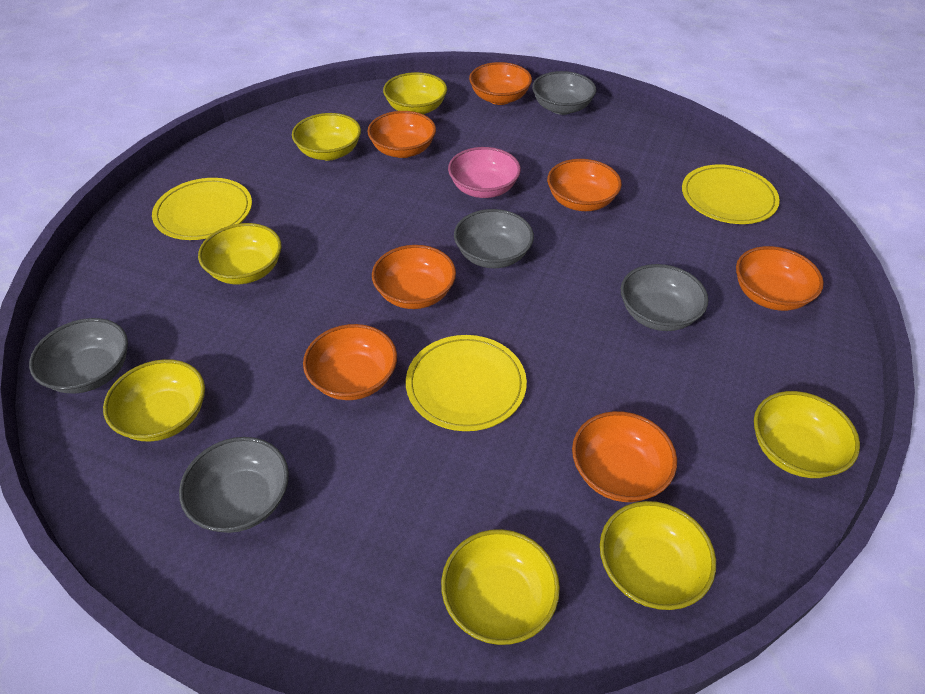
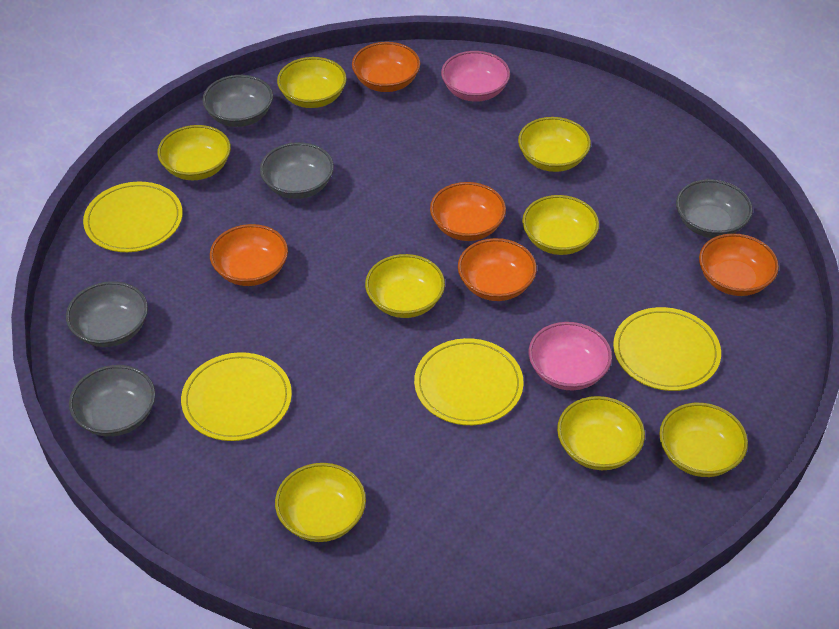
orange bowl: 7 -> 5
pink bowl: 1 -> 2
yellow bowl: 7 -> 8
yellow plate: 3 -> 4

